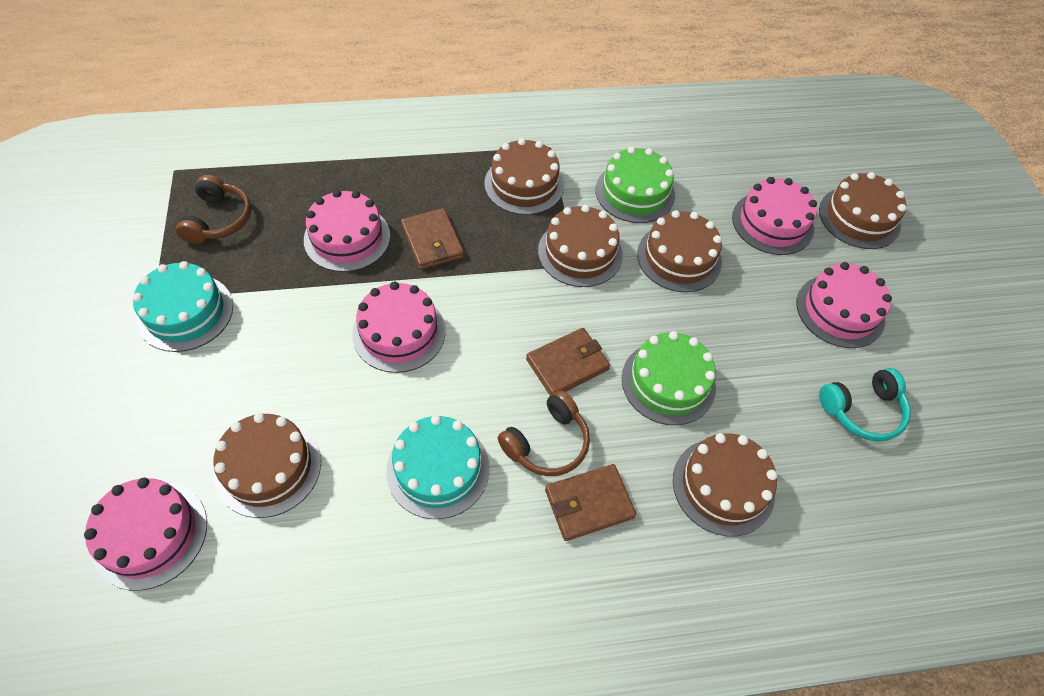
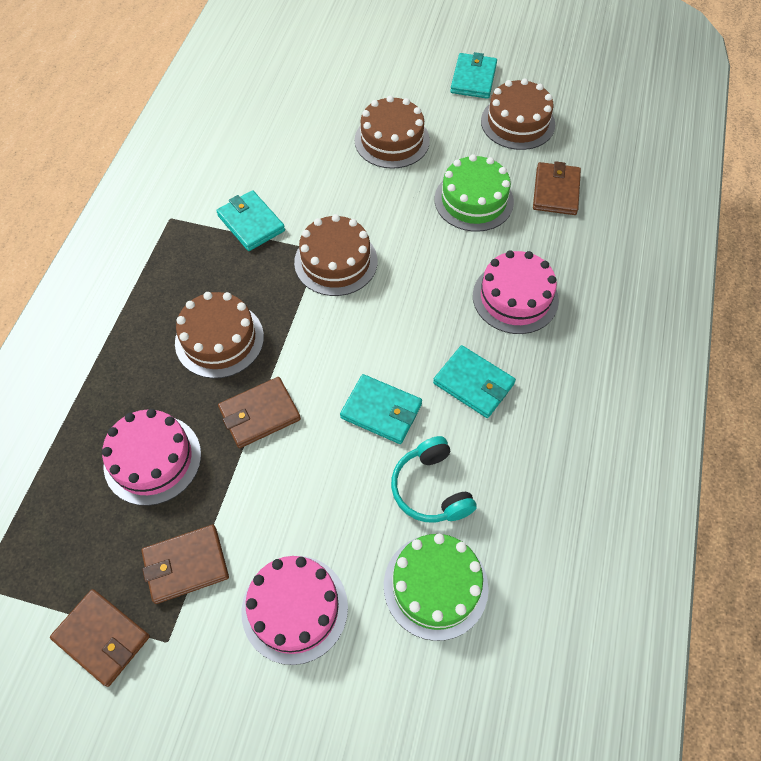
brown cake: 6 -> 4
brown headphones: 2 -> 0
brown wallet: 3 -> 4
pink cake: 5 -> 3
turquoise cake: 2 -> 0
turquoise wallet: 0 -> 4

